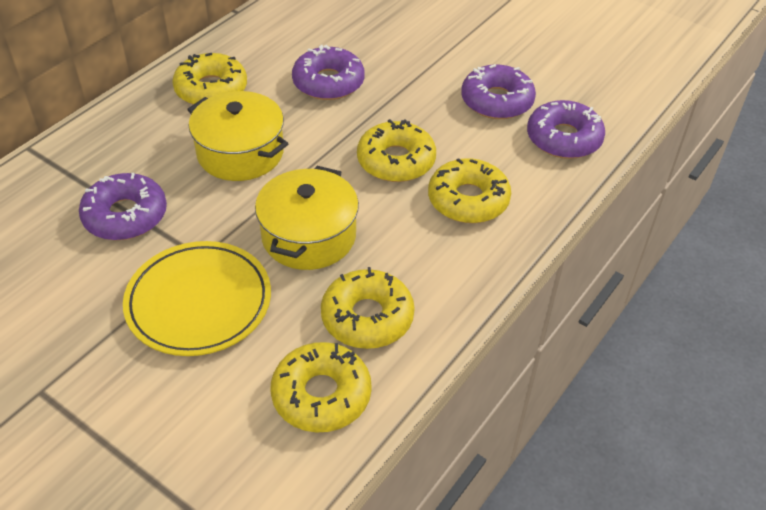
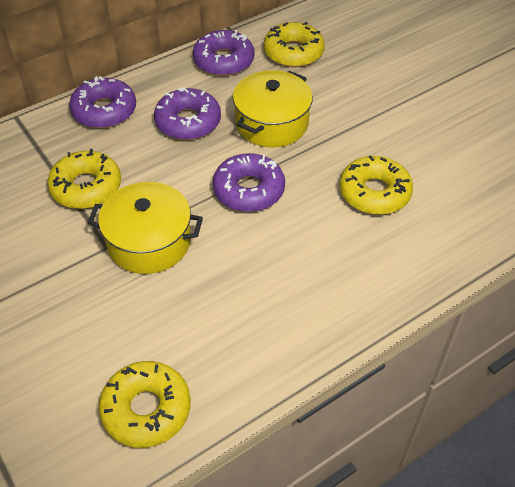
yellow donut: 5 -> 4
yellow plate: 1 -> 0

